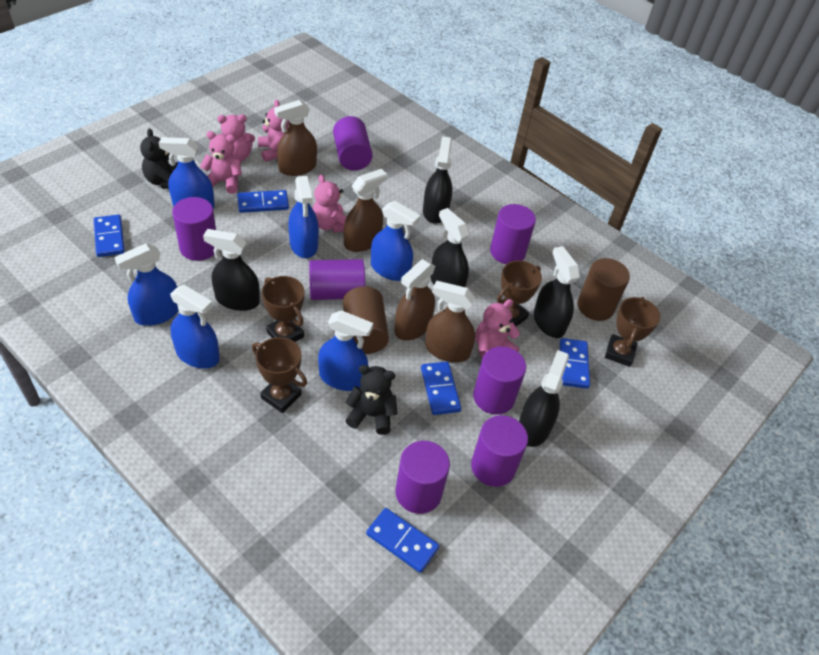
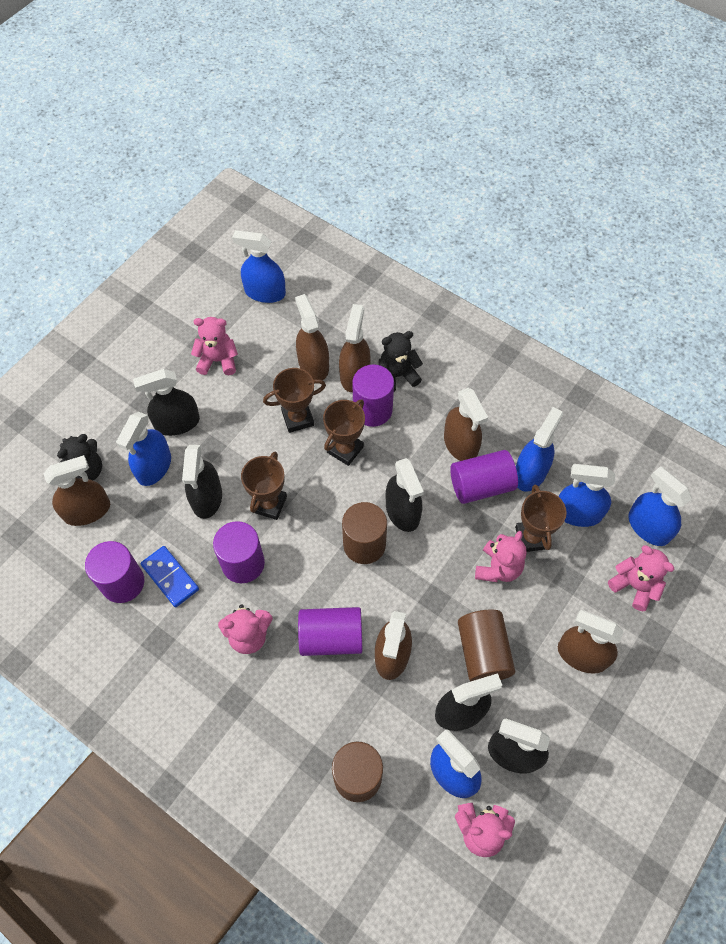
blue domino: 5 -> 1
brown cylinder: 2 -> 3
brown spray bottle: 4 -> 6
purple cylinder: 7 -> 5

